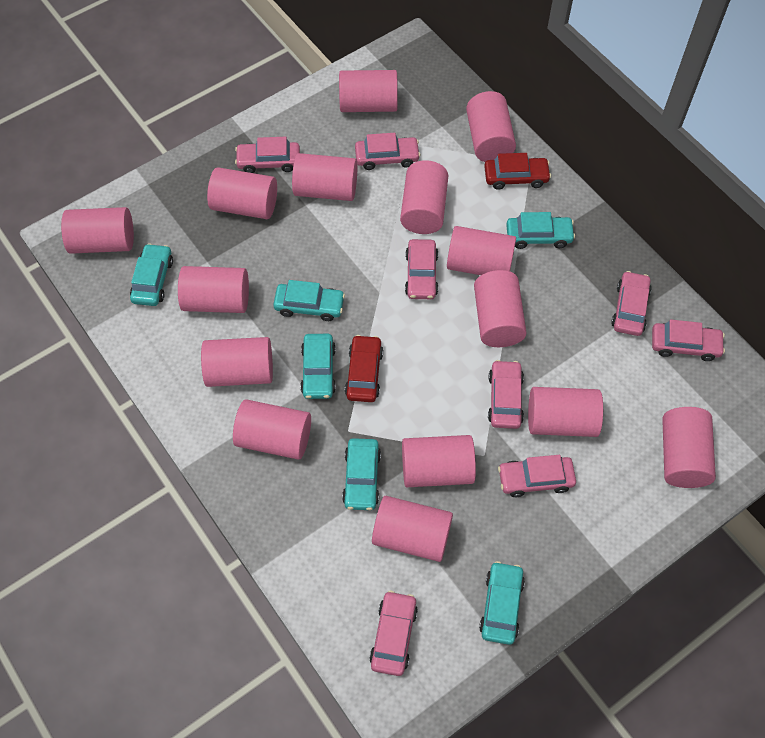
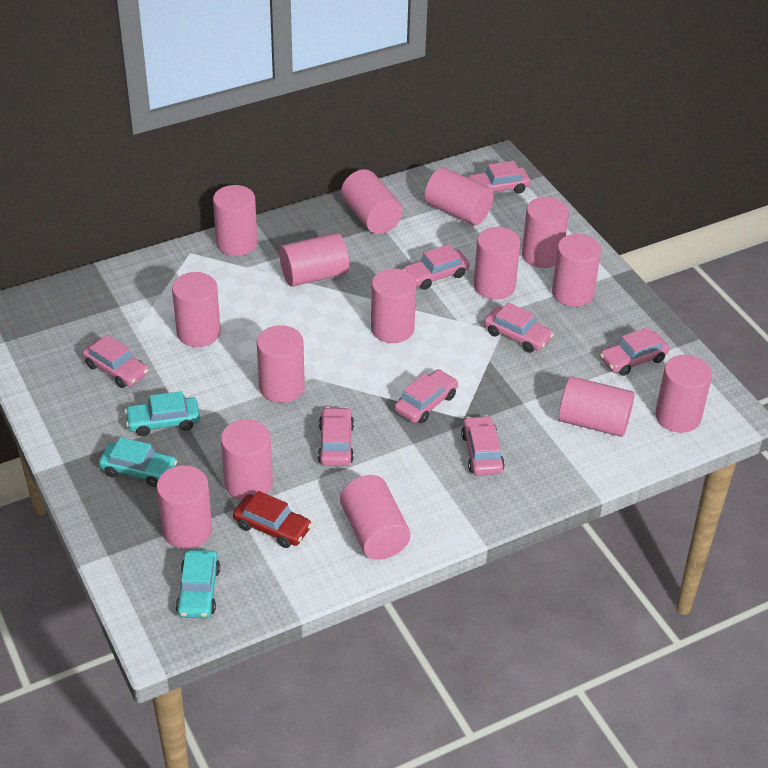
red car: 2 -> 1
turquoise car: 6 -> 3

